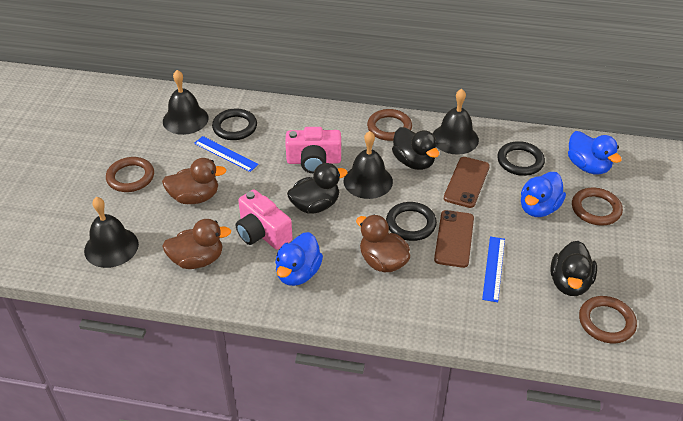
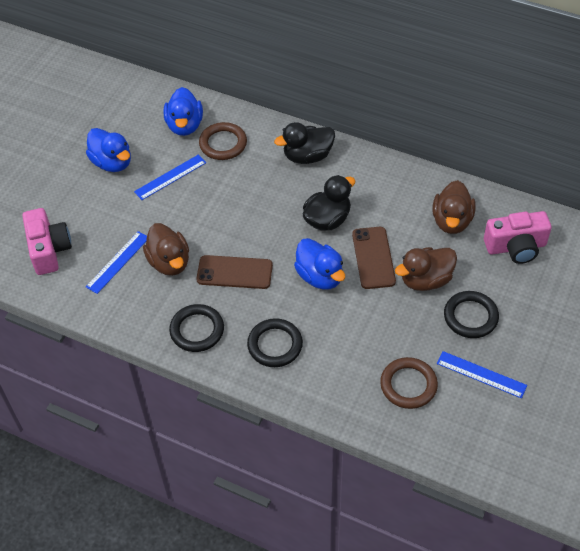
black bell: 4 -> 0
black duck: 3 -> 2
blue ruler: 2 -> 3
brown ring: 4 -> 2

